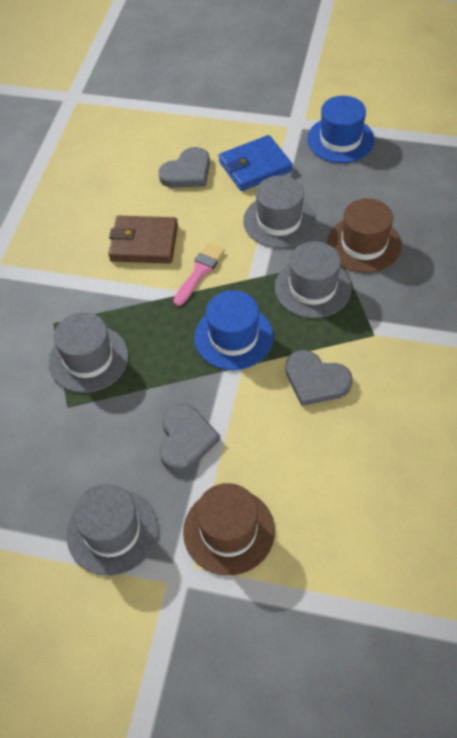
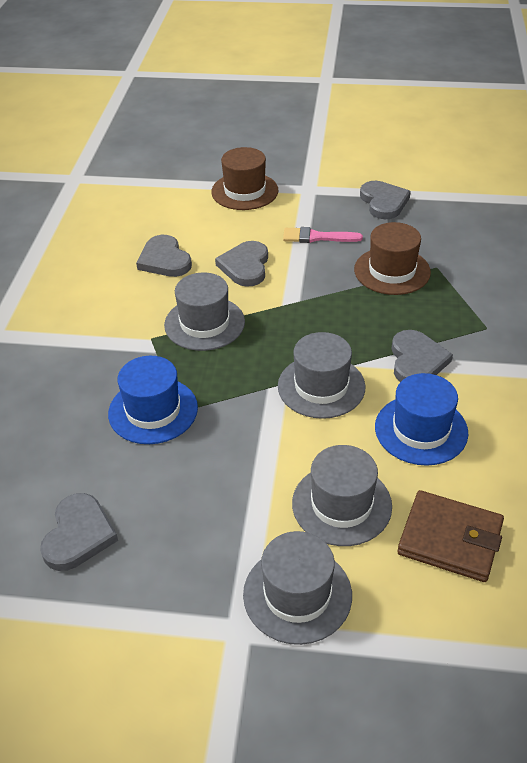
blue wallet: 1 -> 0
grey heart: 3 -> 5

